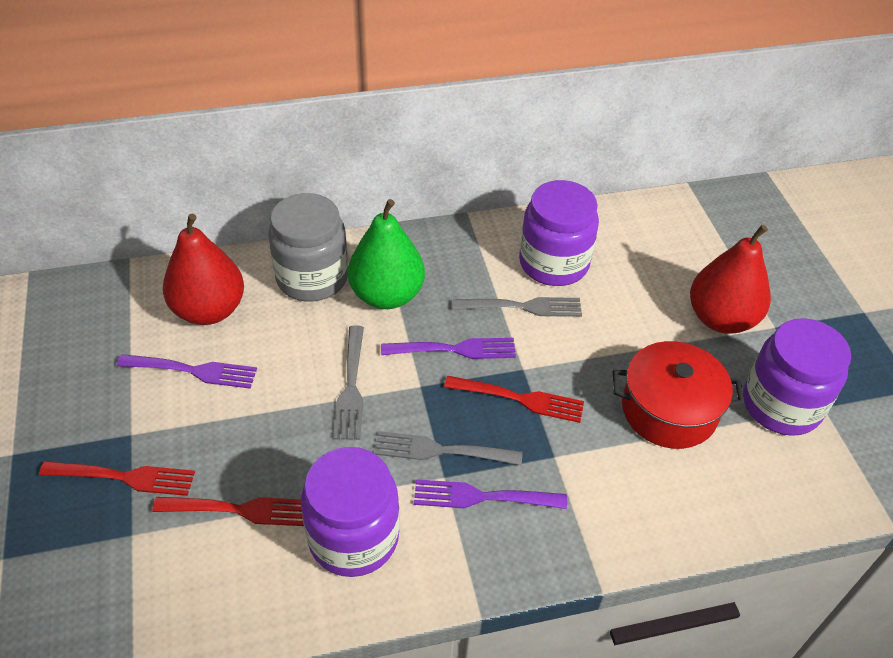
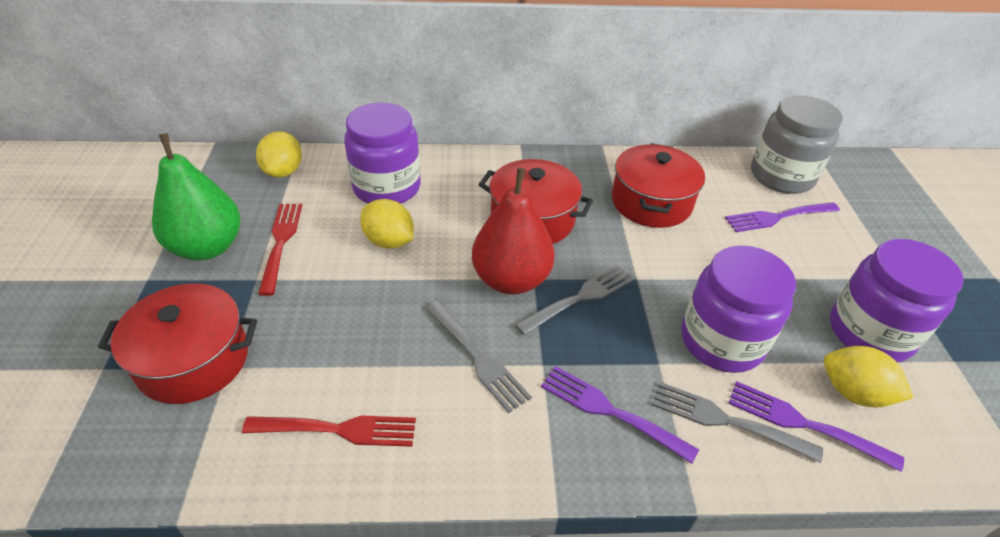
red fork: 3 -> 2
red pear: 2 -> 1
red pot: 1 -> 3
yellow lemon: 0 -> 3

